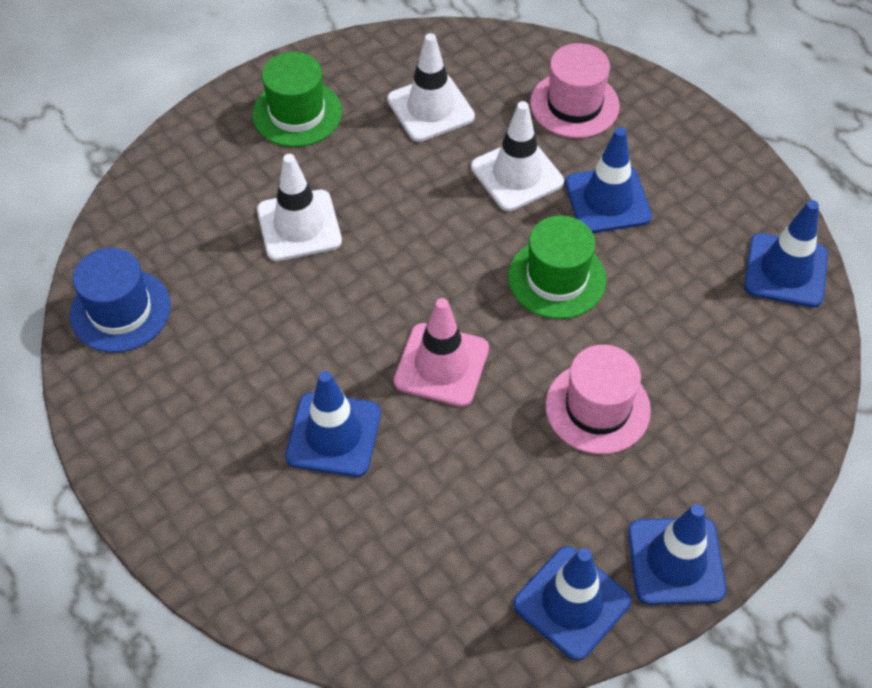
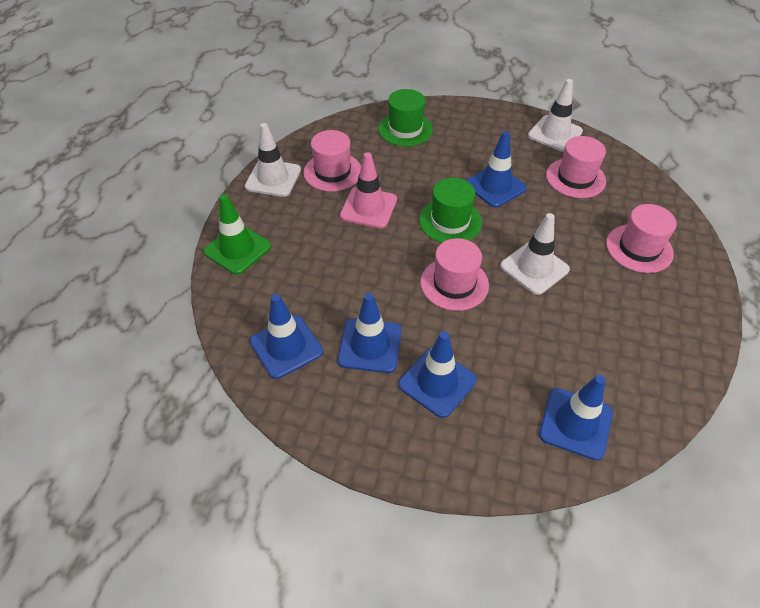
blue hat: 1 -> 0
green traffic cone: 0 -> 1
pink hat: 2 -> 4

